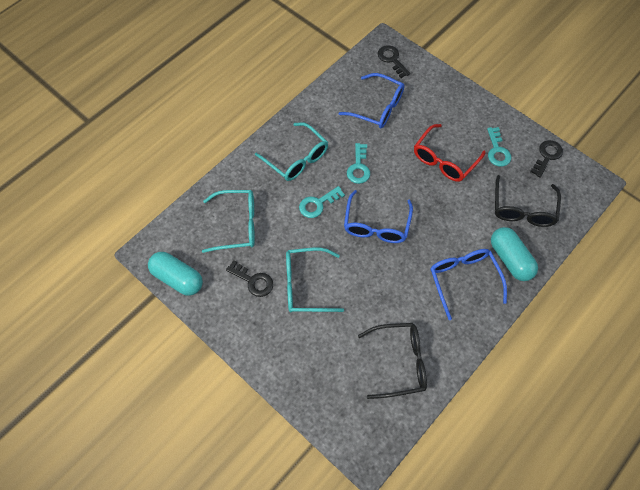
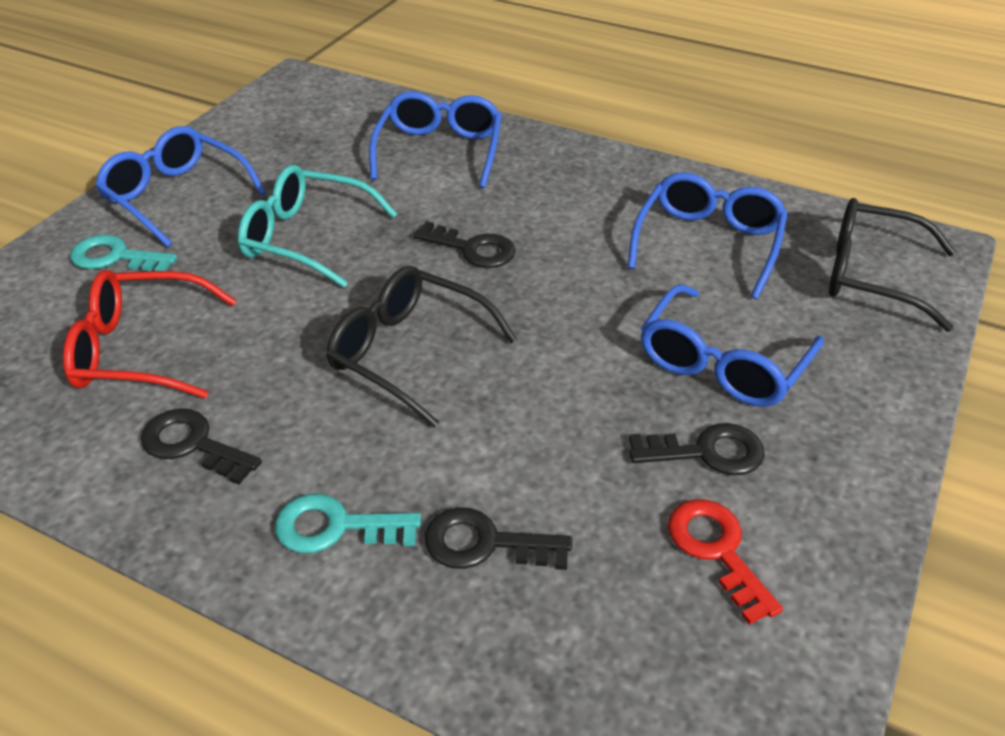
black key: 3 -> 4
blue glasses: 3 -> 4
red key: 0 -> 1
turquoise capsule: 2 -> 0
turquoise glasses: 3 -> 1
turquoise key: 3 -> 2

